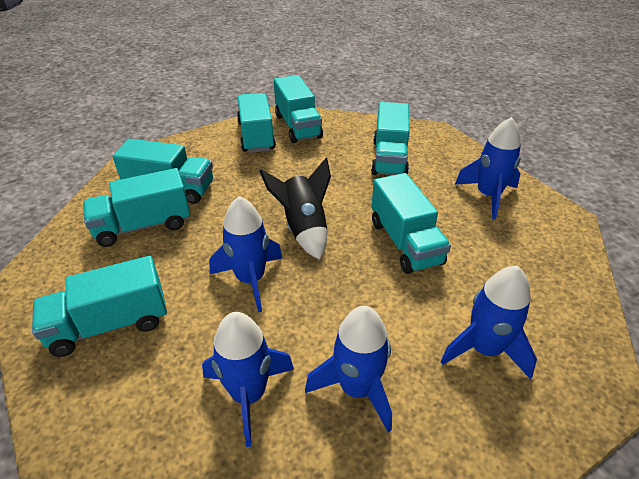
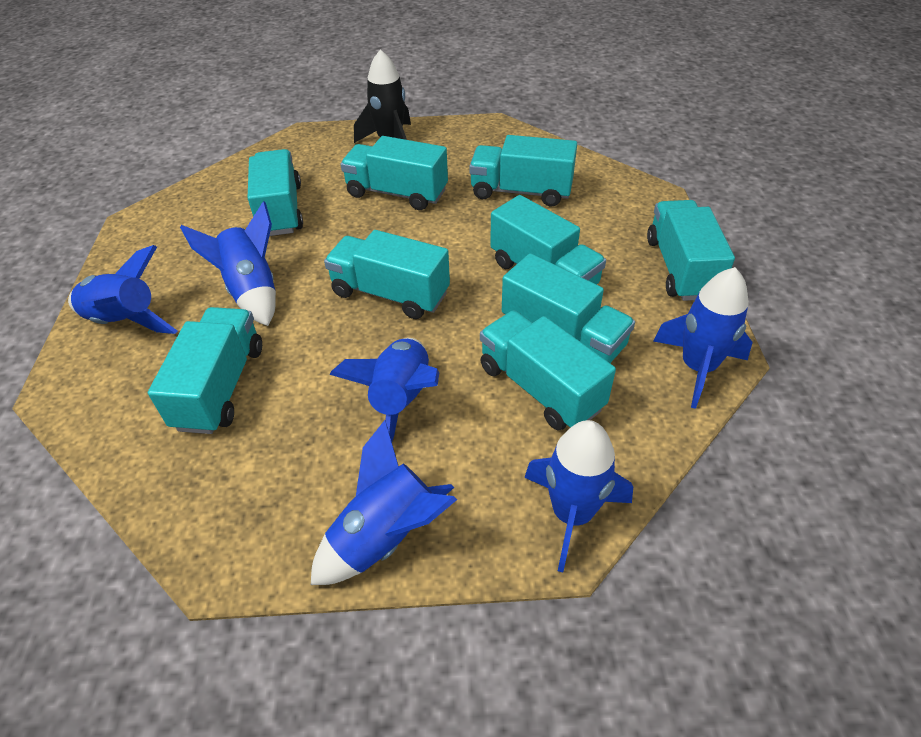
blue rocket: 5 -> 6
turquoise truck: 7 -> 9

